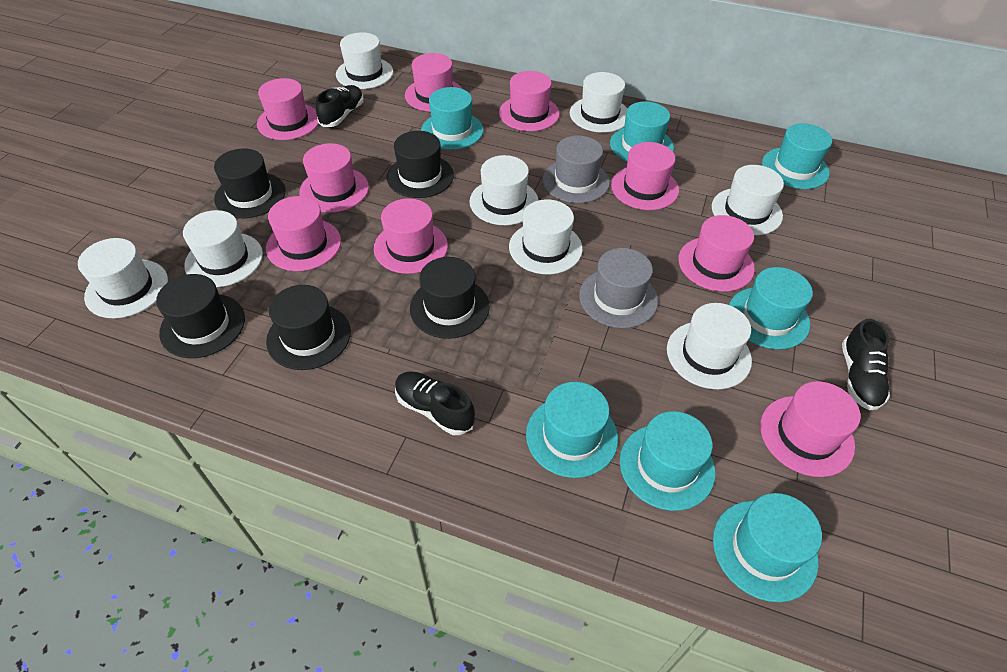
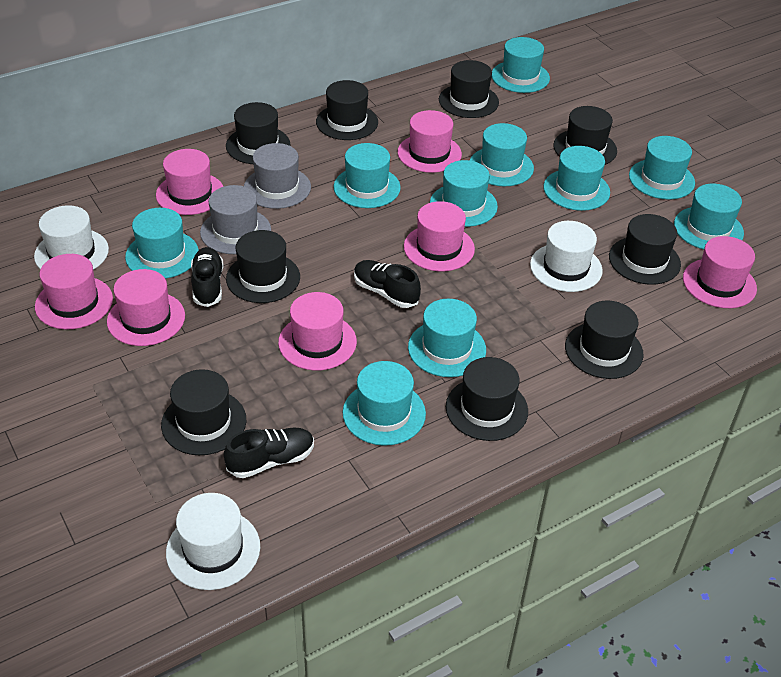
black hat: 5 -> 9
pink hat: 9 -> 7
turquoise hat: 7 -> 10
white hat: 8 -> 3

